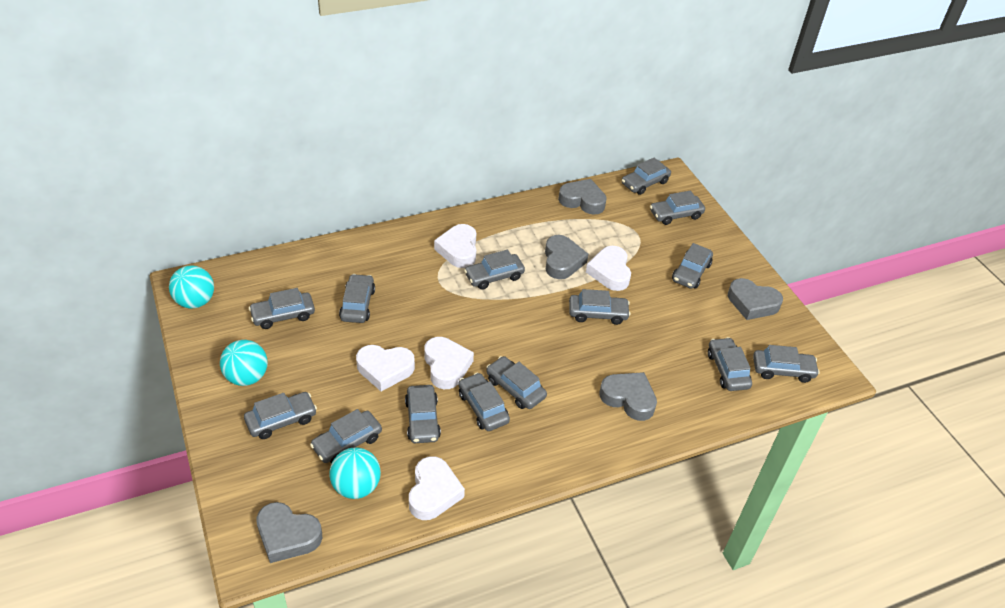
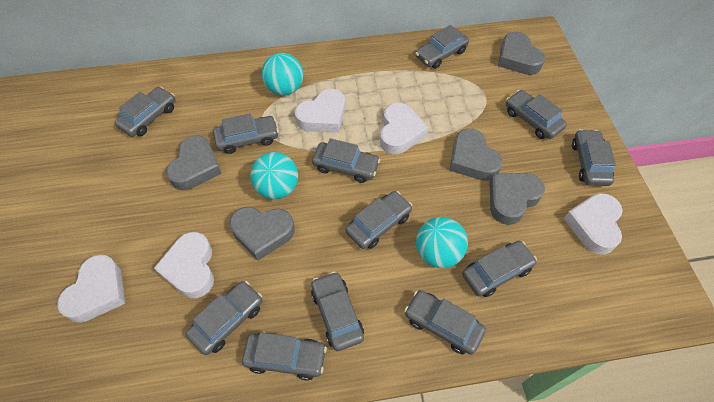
grey car: 14 -> 12

